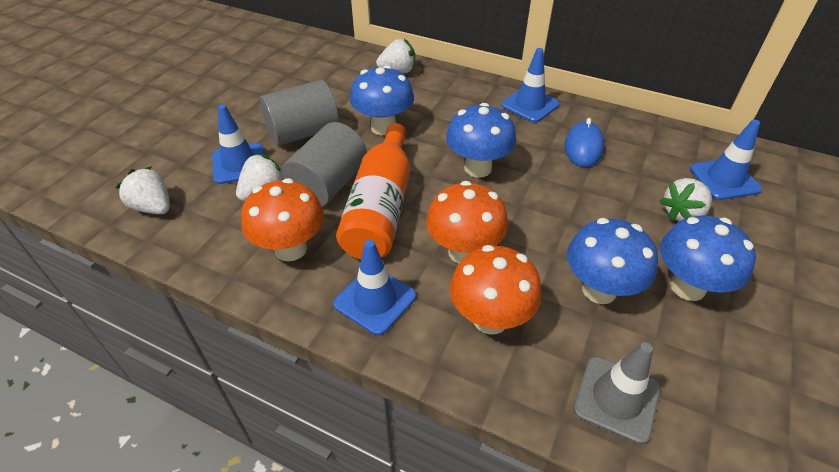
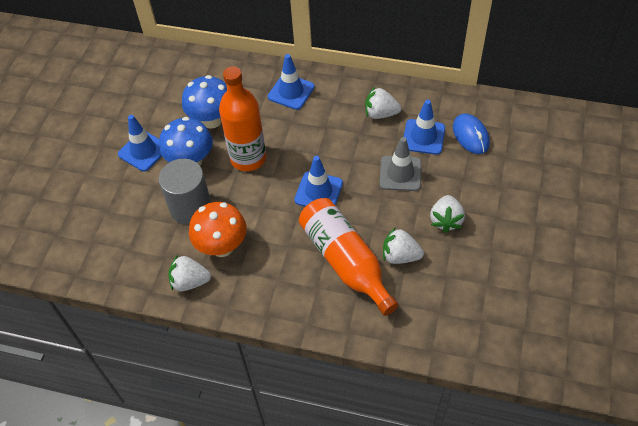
blue mushroom: 4 -> 2
grey cylinder: 2 -> 1
orange bottle: 1 -> 2
orange mushroom: 3 -> 1

